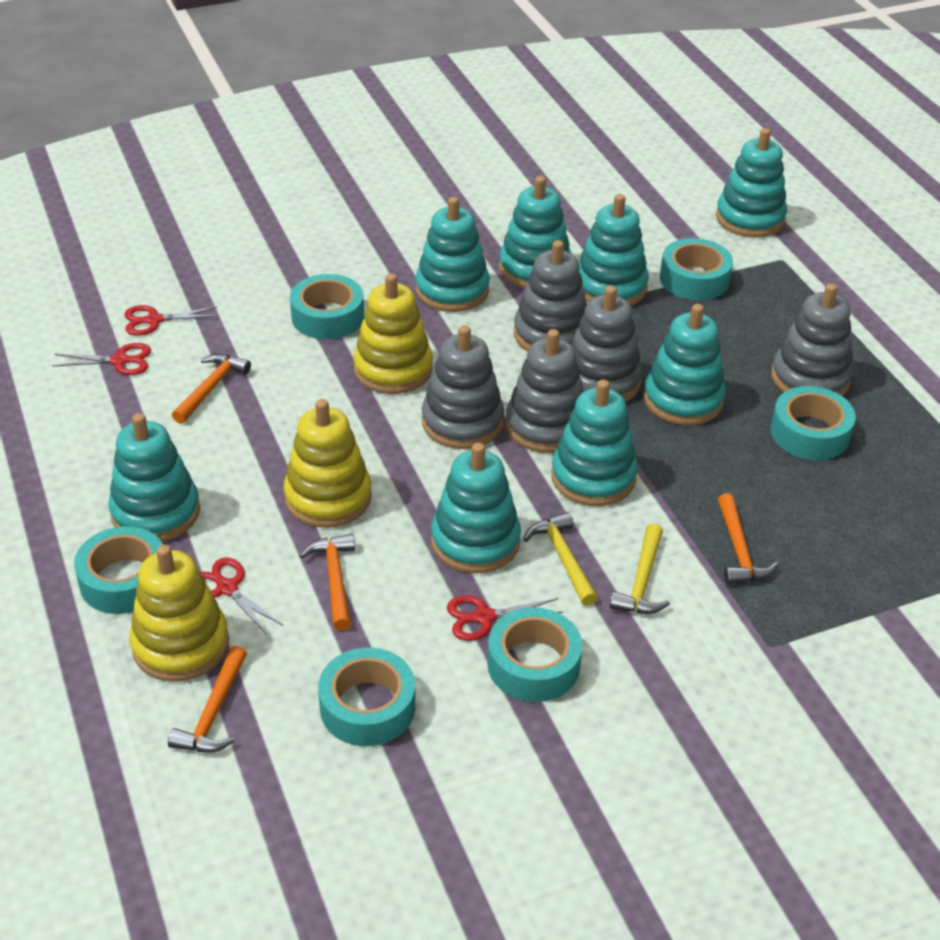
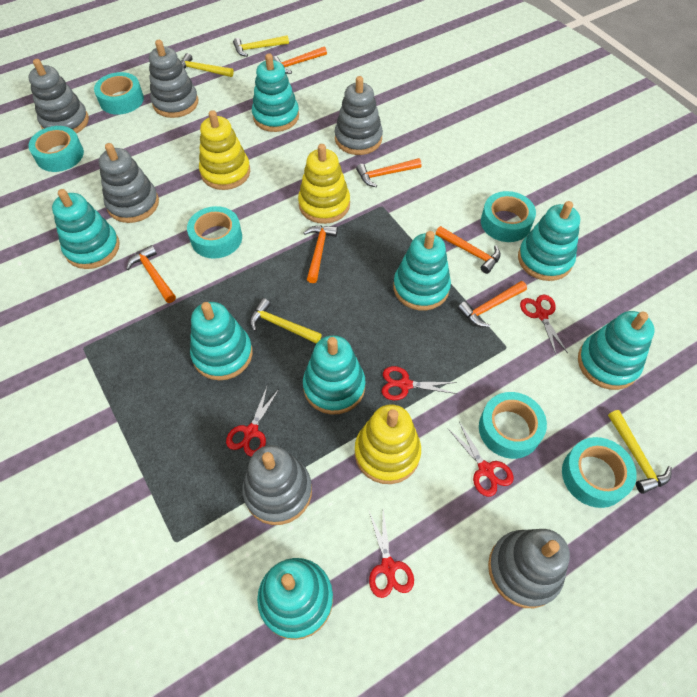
grey stacking toy: 5 -> 6
orange hammer: 4 -> 6
red scissors: 4 -> 5
yellow hammer: 2 -> 4

